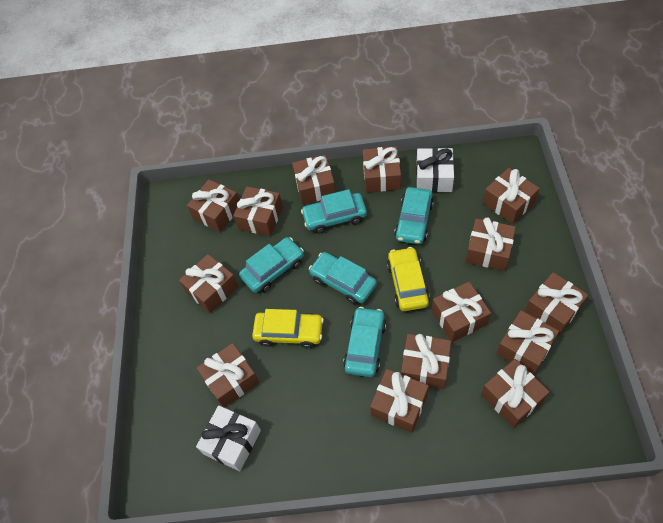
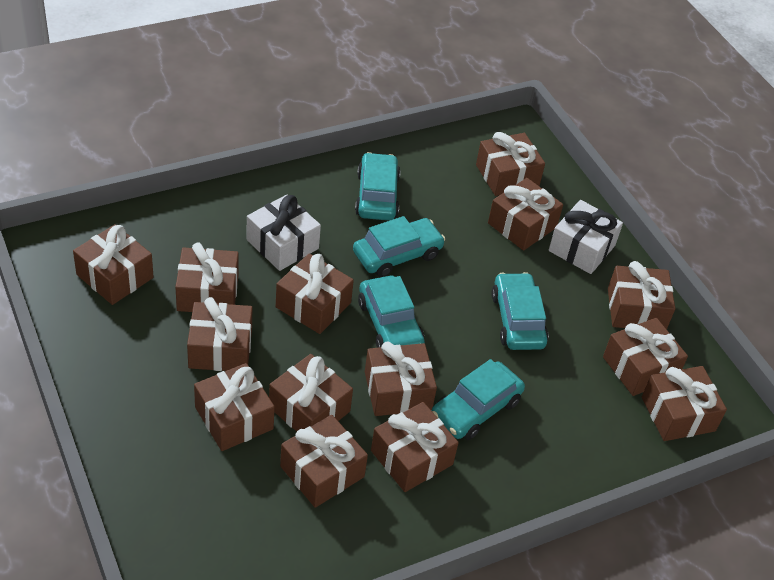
yellow car: 2 -> 0

